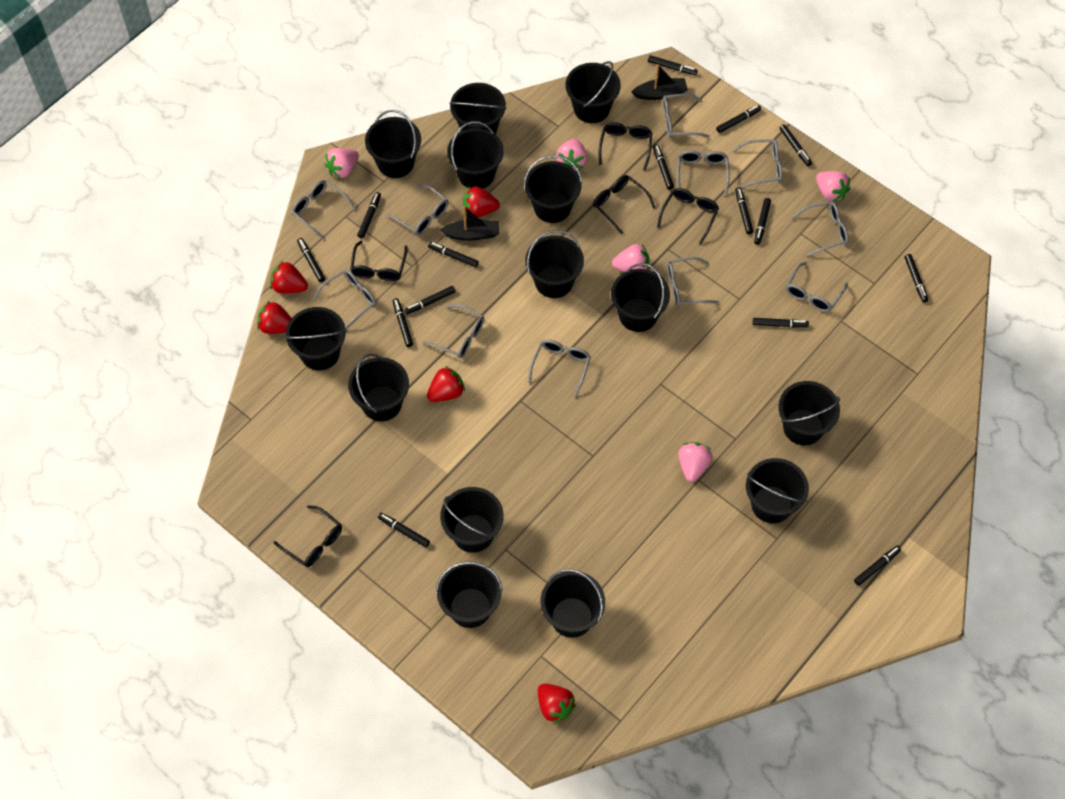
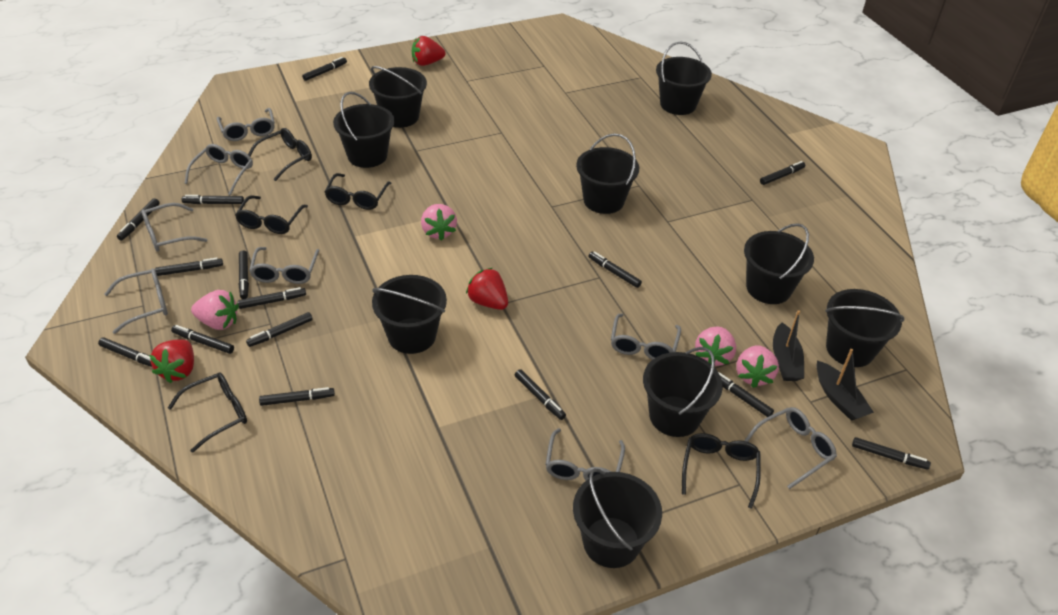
black bucket: 14 -> 9
grey glasses: 11 -> 8
pink strawberry: 5 -> 4
red strawberry: 5 -> 3

